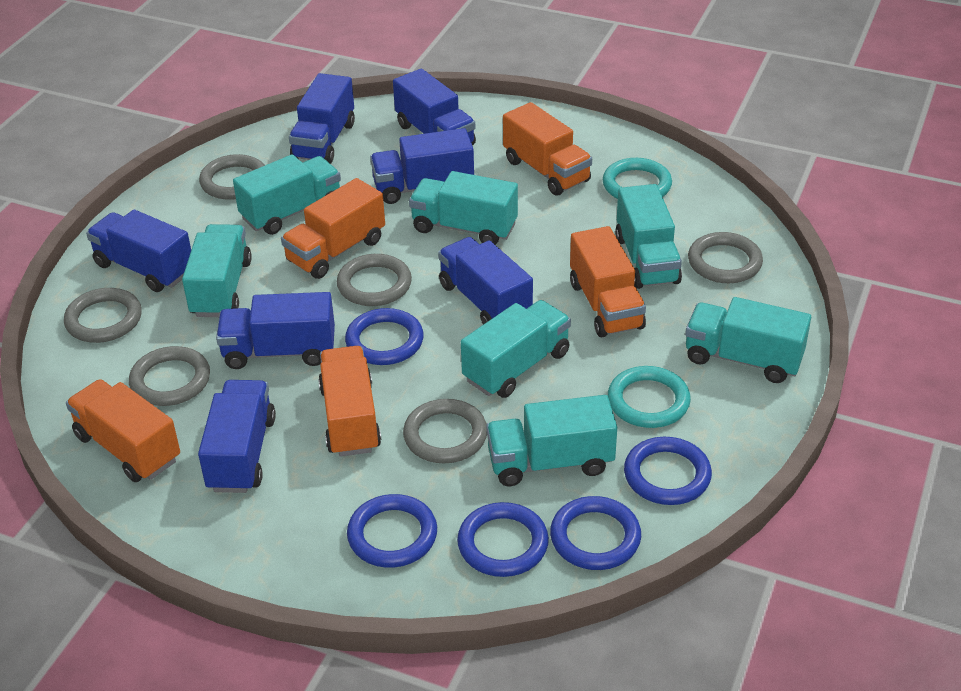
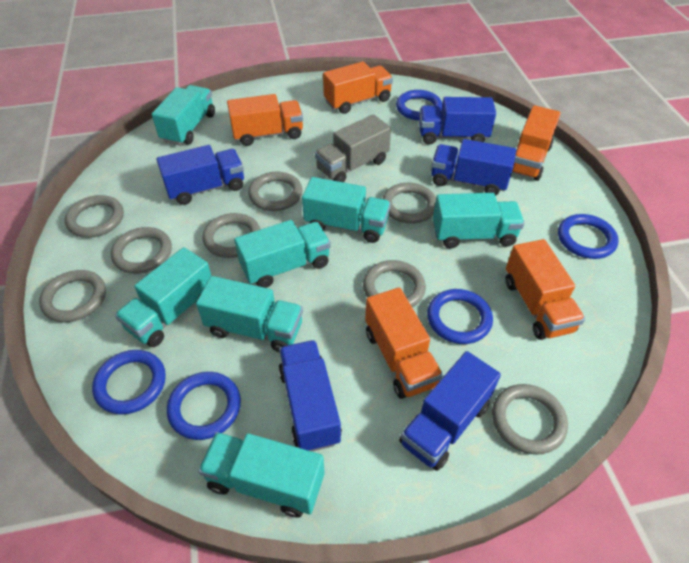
blue truck: 7 -> 5
grey ring: 6 -> 8
grey truck: 0 -> 1
turquoise ring: 2 -> 0

